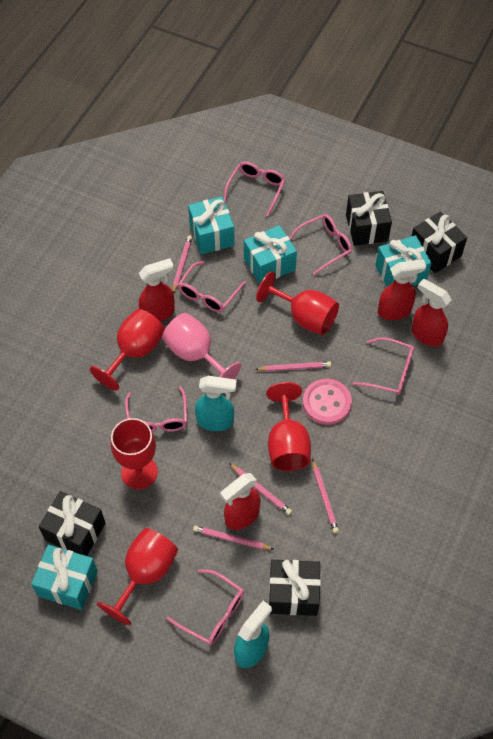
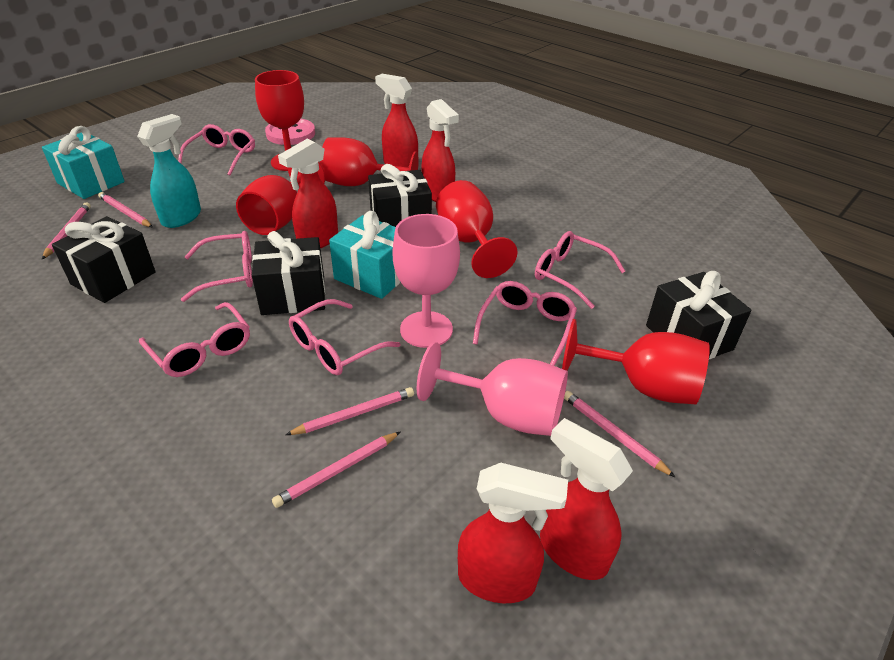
pink goblet: 1 -> 2
red spray bottle: 4 -> 5
turquoise gift: 4 -> 2
turquoise spray bottle: 2 -> 1

